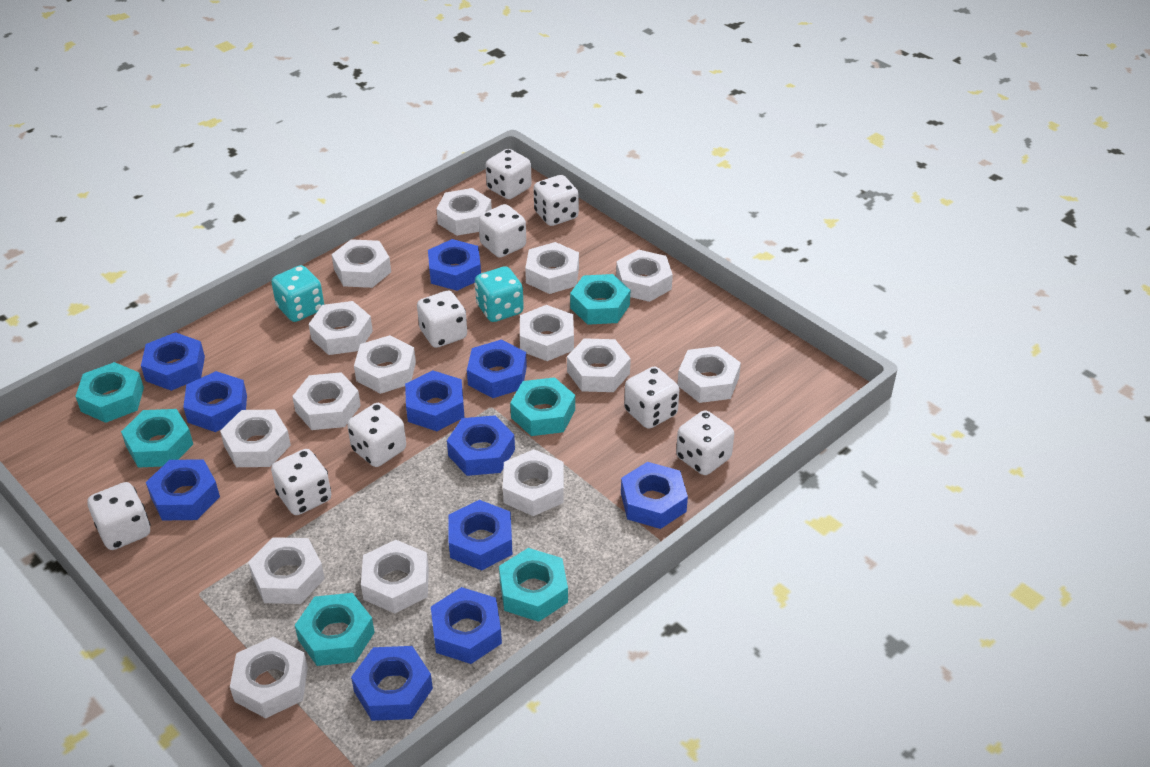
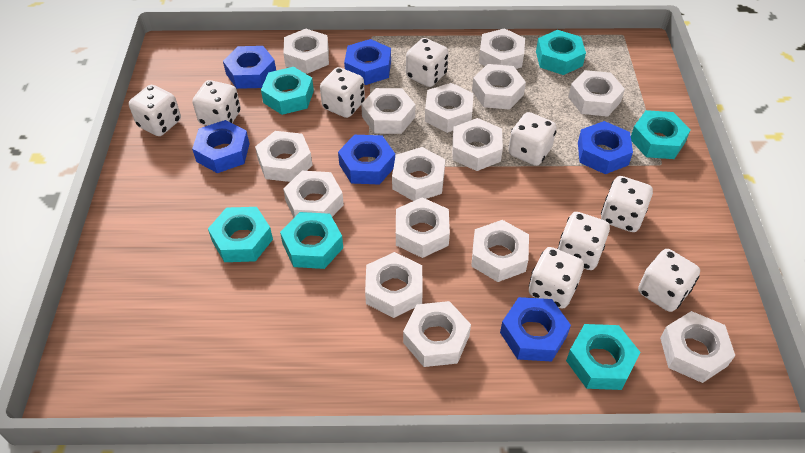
blue nut: 11 -> 6
turquoise dice: 2 -> 0

